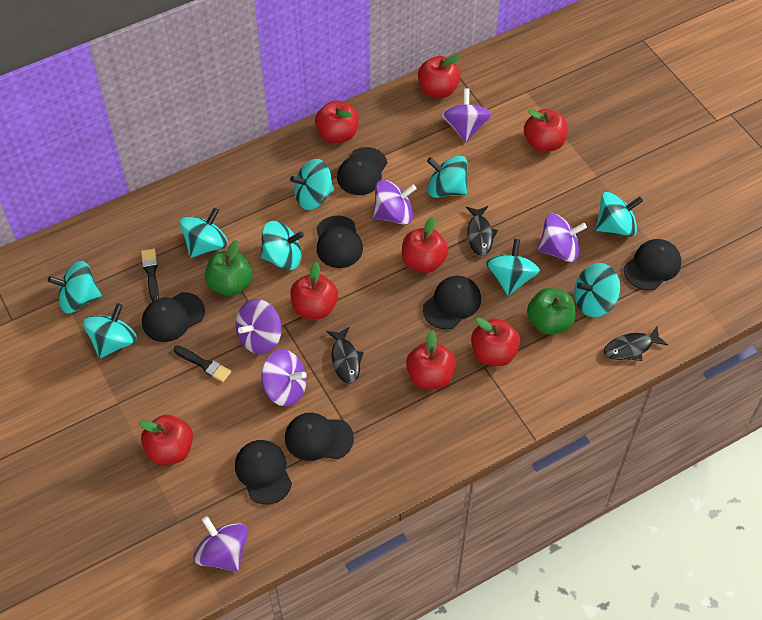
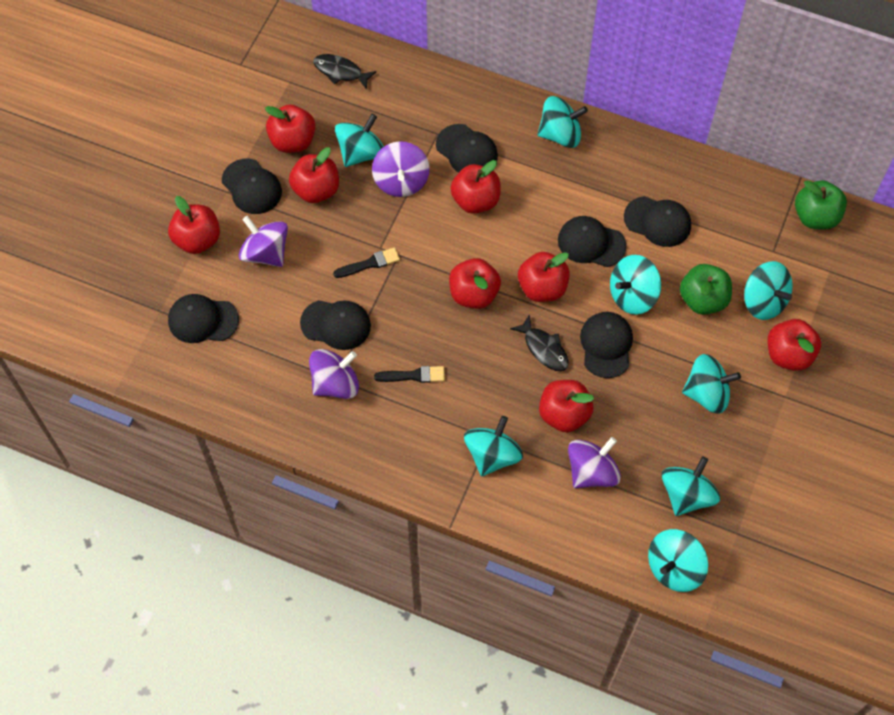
black fish: 3 -> 2
purple spinning top: 6 -> 4
turquoise spinning top: 9 -> 8

